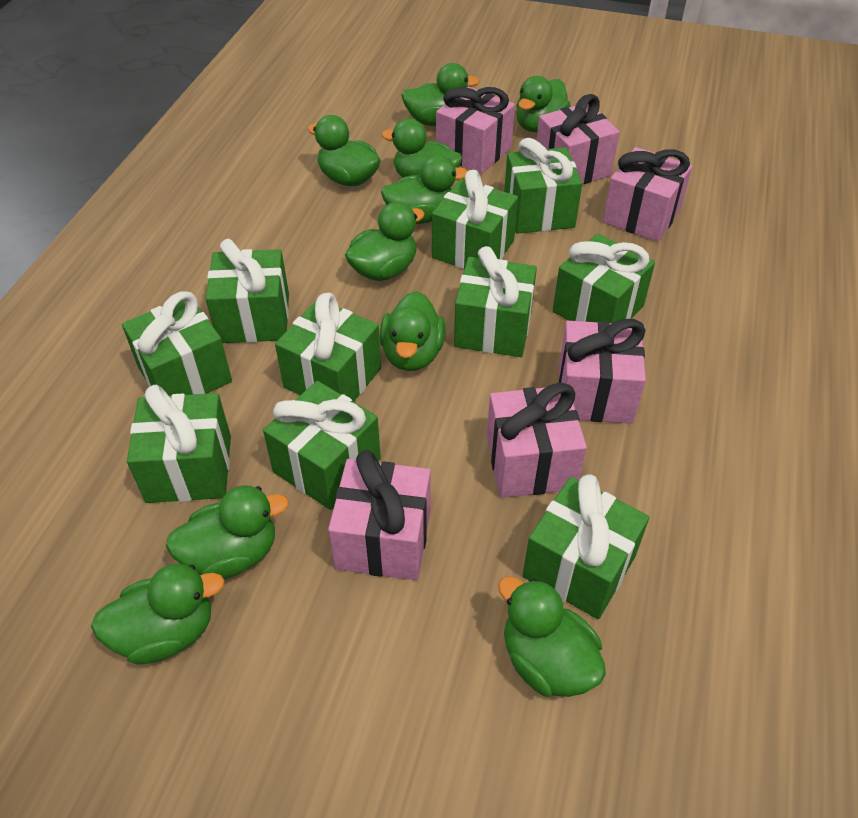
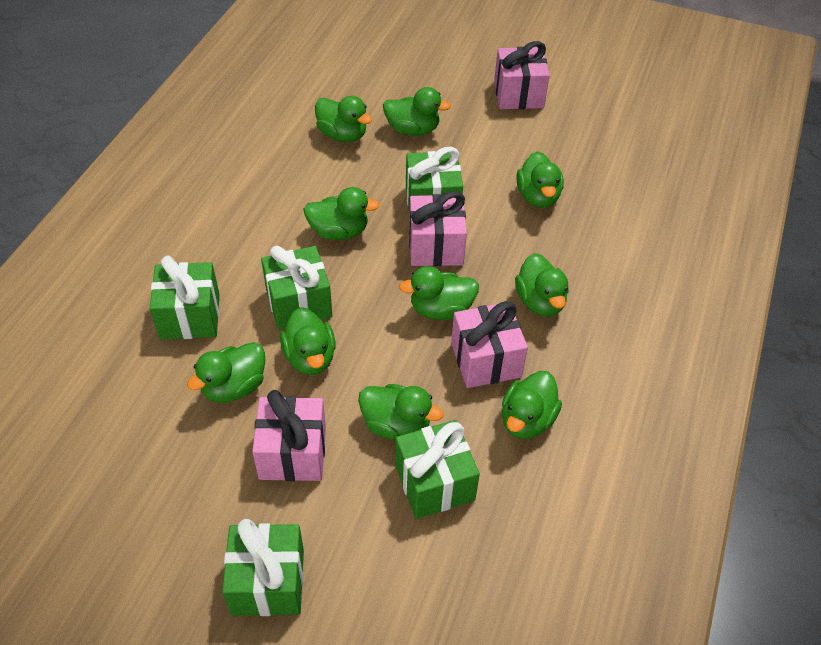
green gift: 10 -> 5
pink gift: 6 -> 4

